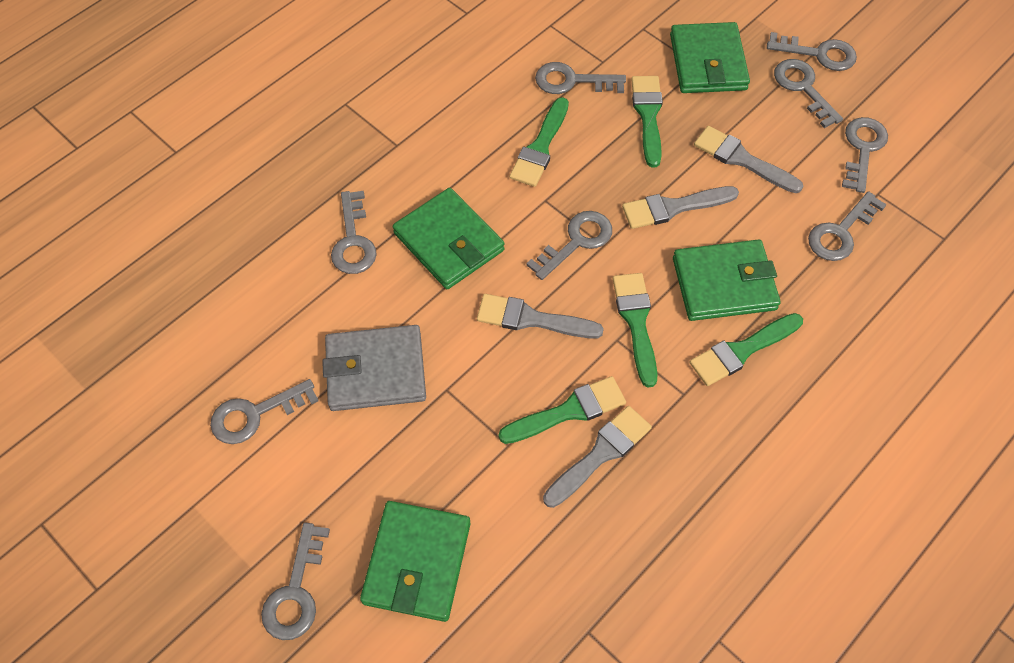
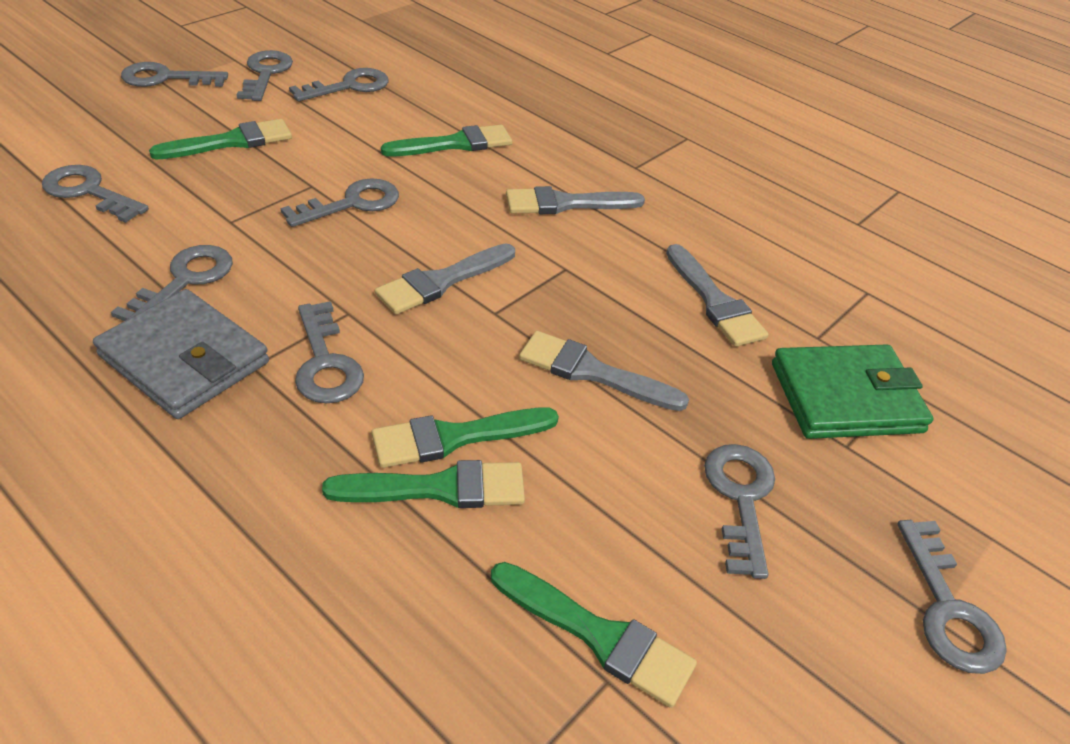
green wallet: 4 -> 1

